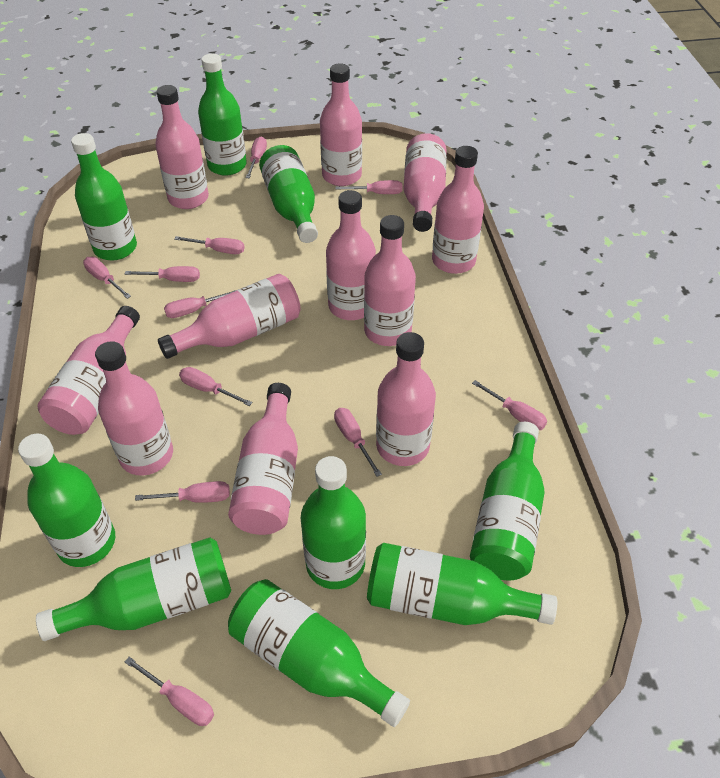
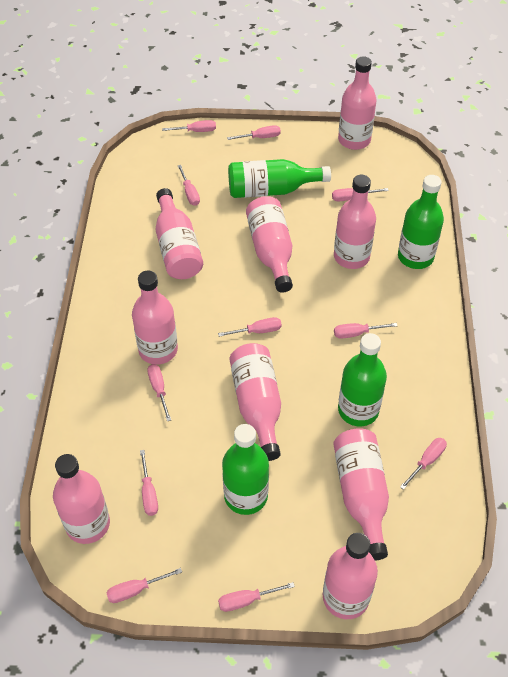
green bottle: 9 -> 4
pink bottle: 11 -> 9

